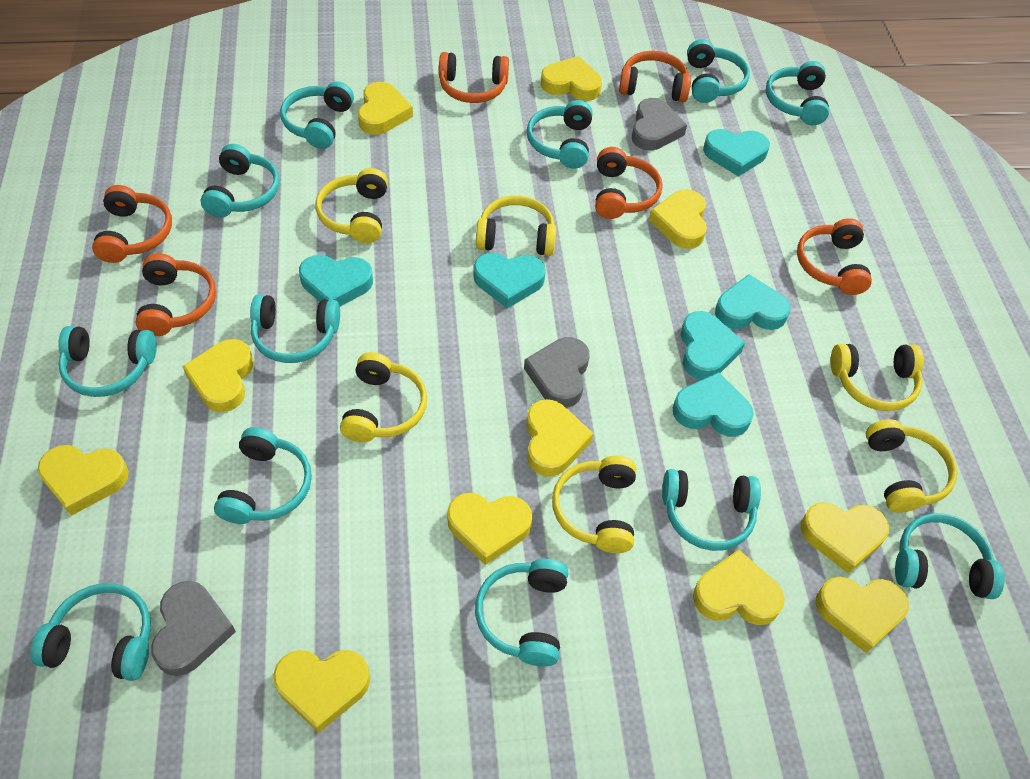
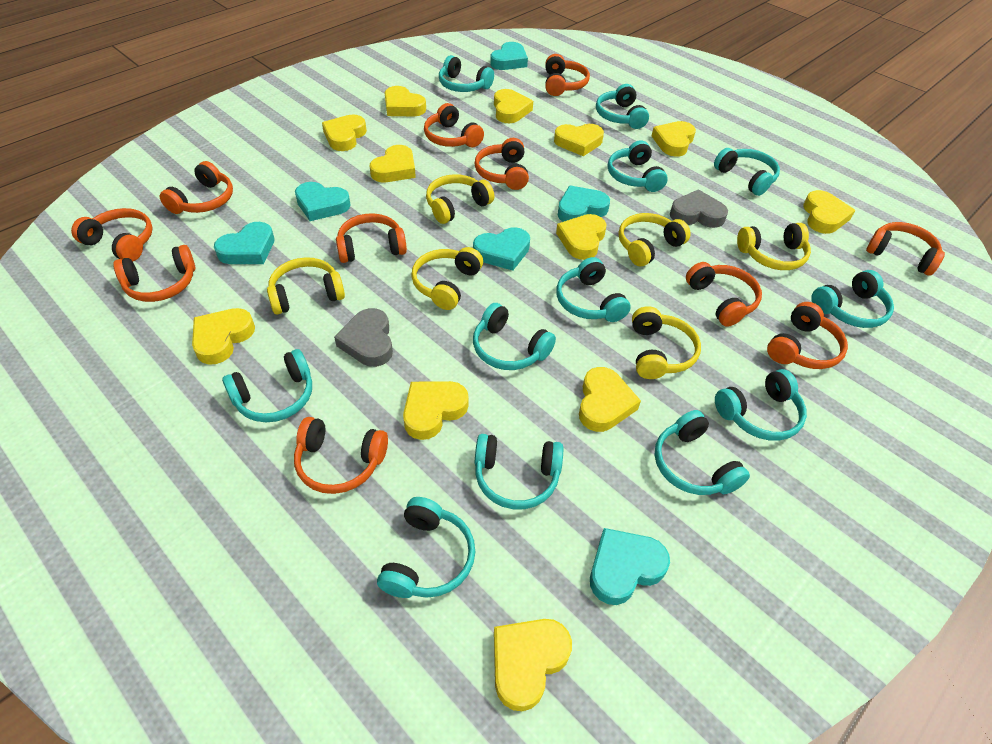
grey heart: 3 -> 2
orange headphones: 6 -> 11
yellow heart: 11 -> 12

